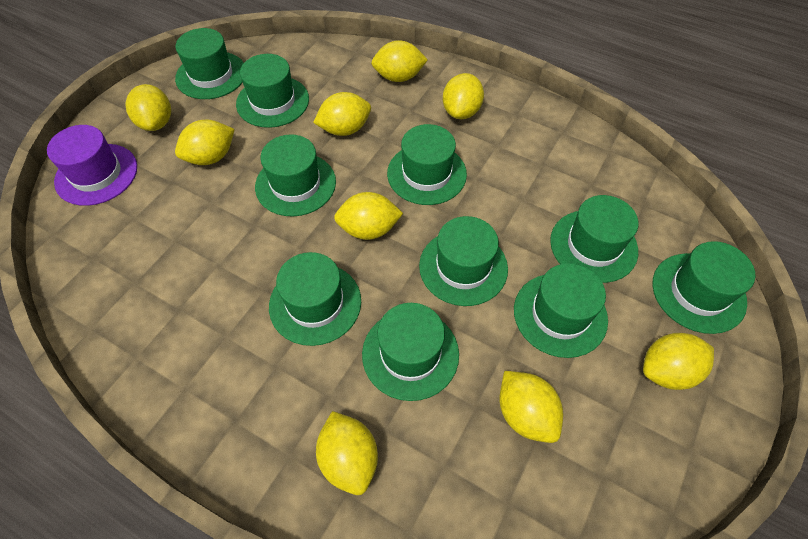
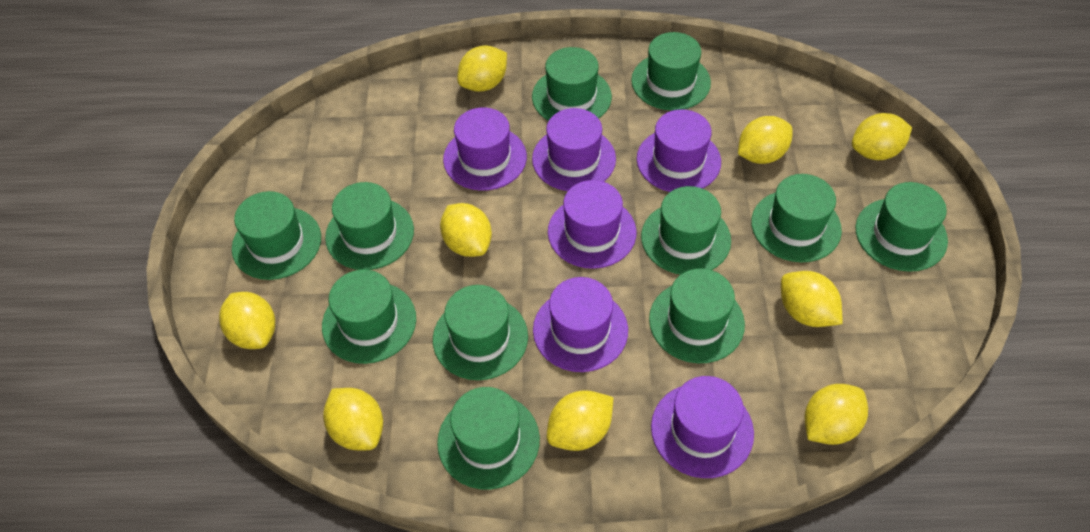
green hat: 10 -> 11
purple hat: 1 -> 6

